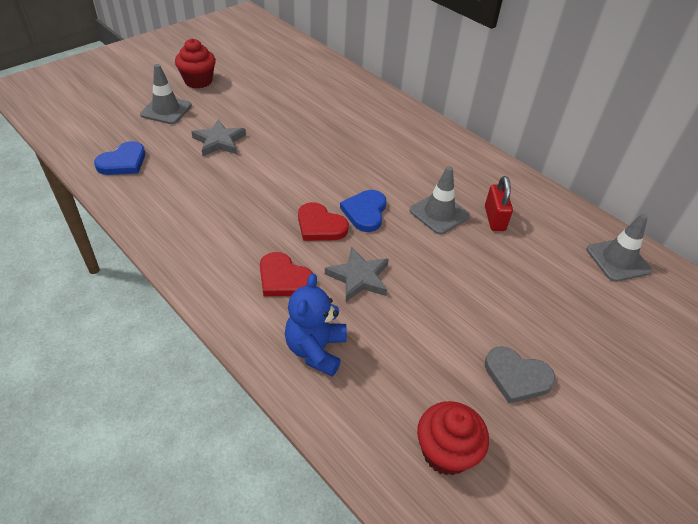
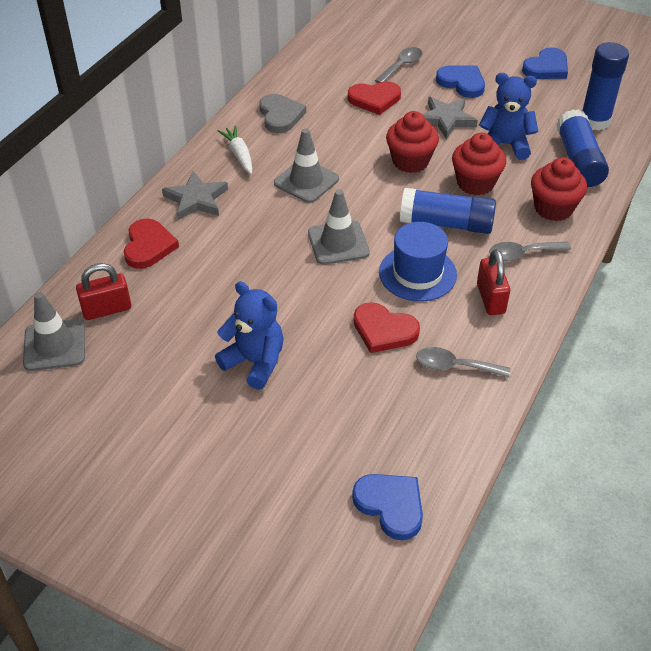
blue glue stick: 0 -> 3
blue hat: 0 -> 1
blue heart: 2 -> 3
blue teddy bear: 1 -> 2
grey spoon: 0 -> 3
red cupcake: 2 -> 3
red heart: 2 -> 3
red padlock: 1 -> 2
white carrot: 0 -> 1

